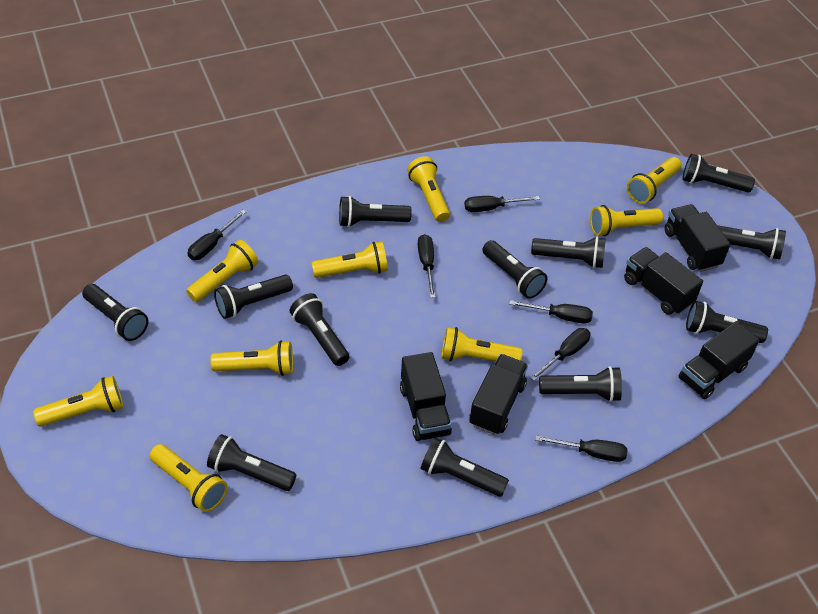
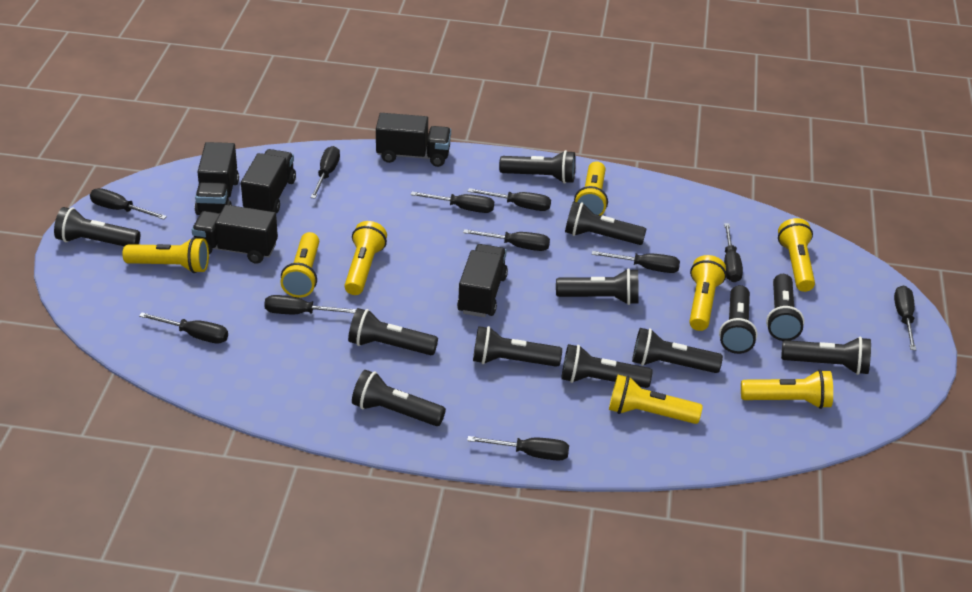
black screwdriver: 6 -> 11
yellow flashlight: 9 -> 8

